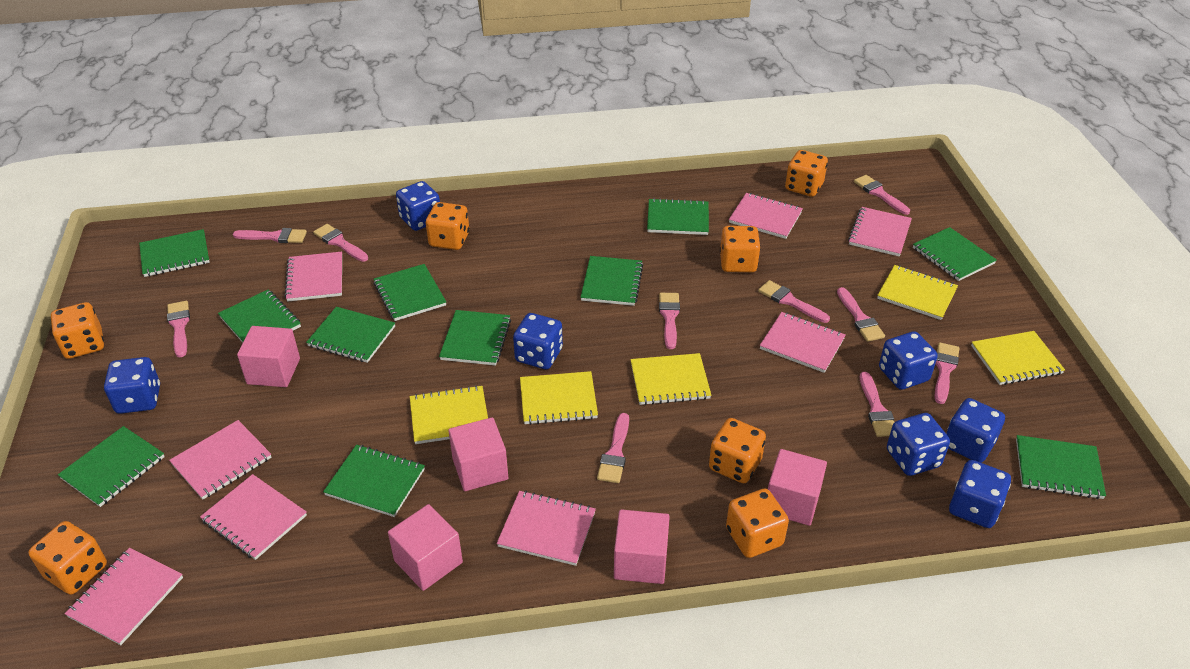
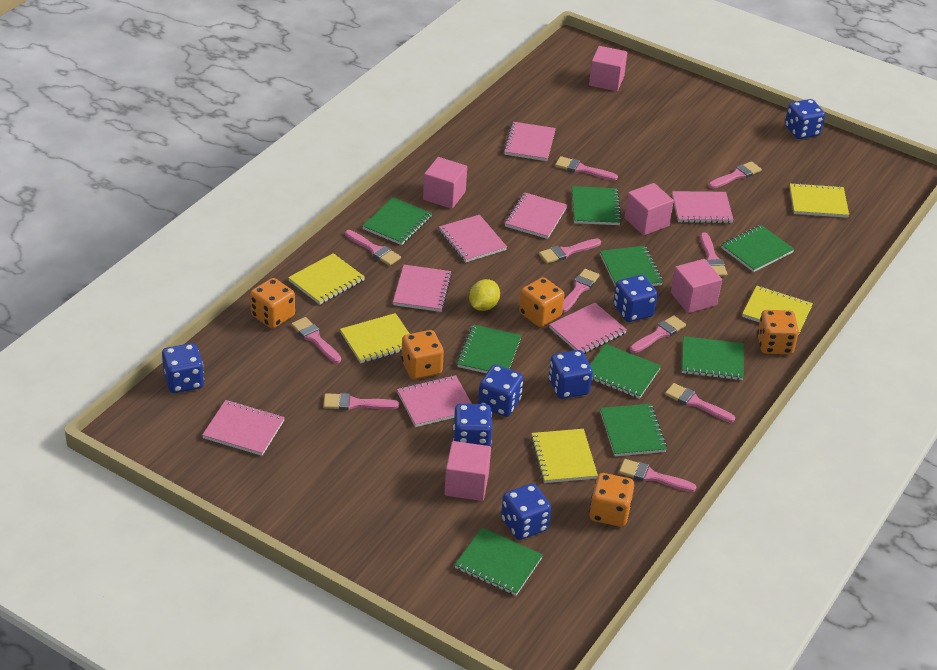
green notebook: 11 -> 9
orange dice: 7 -> 5
pink brush: 10 -> 11
yellow lemon: 0 -> 1

